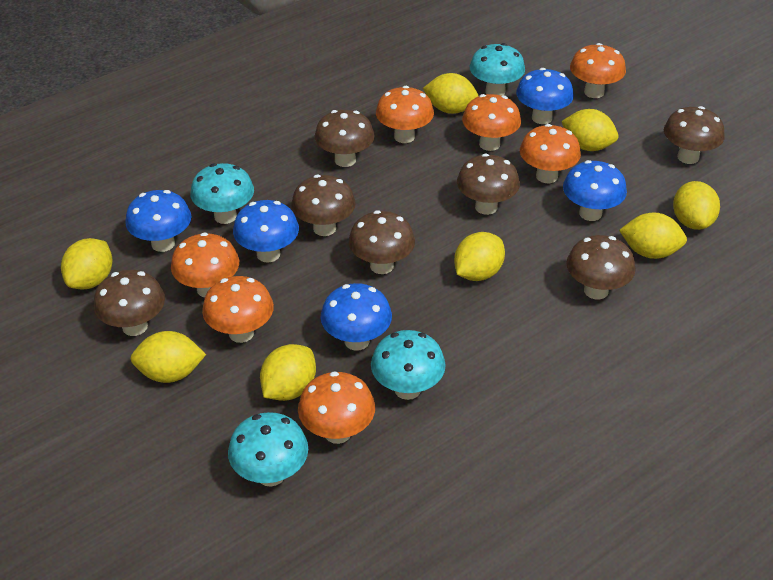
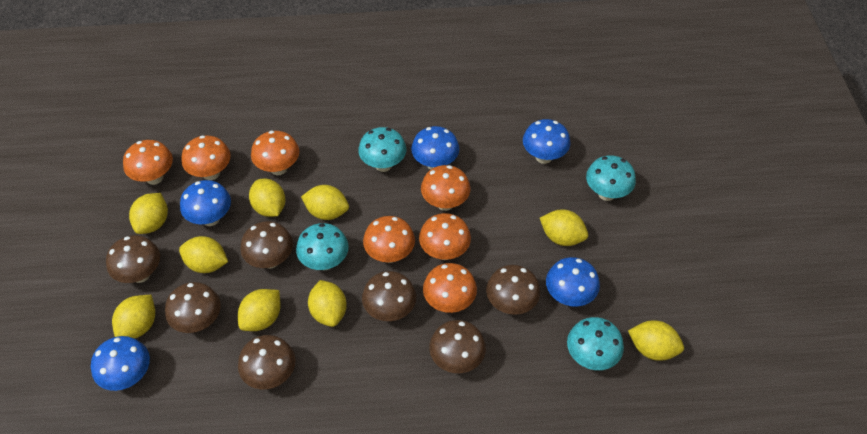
yellow lemon: 8 -> 9

